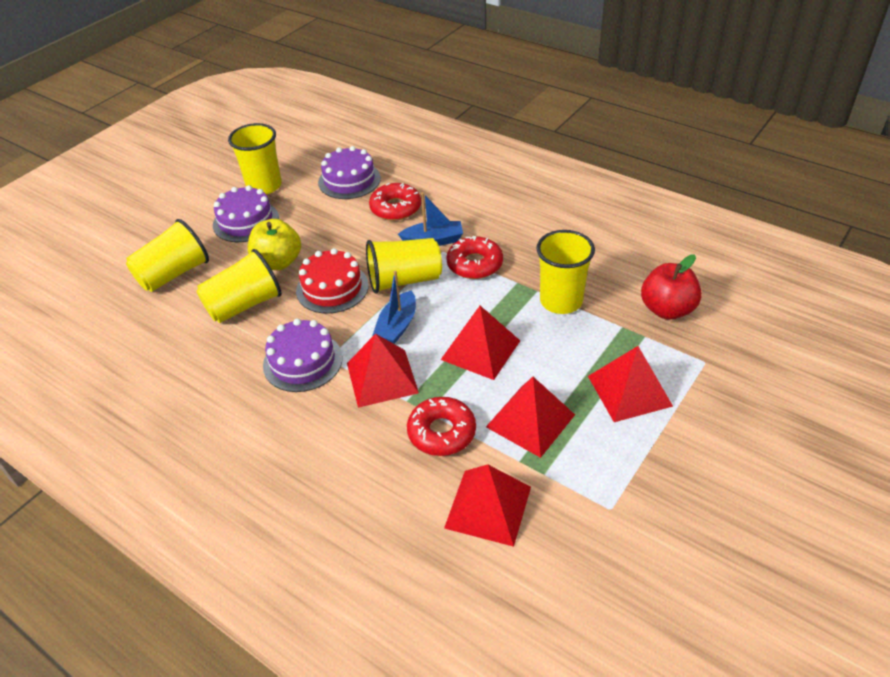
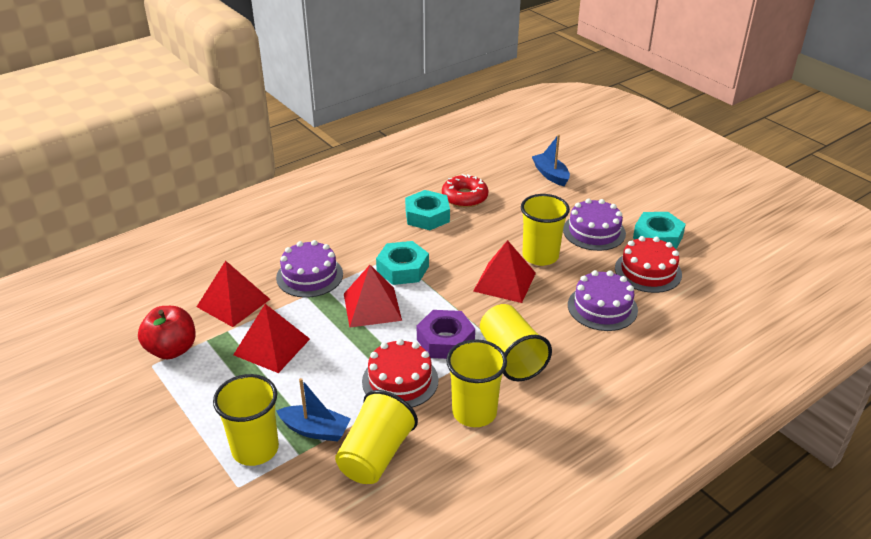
purple nut: 0 -> 1
red cake: 1 -> 2
red donut: 3 -> 1
red pyramid: 5 -> 4
turquoise nut: 0 -> 3
yellow apple: 1 -> 0

